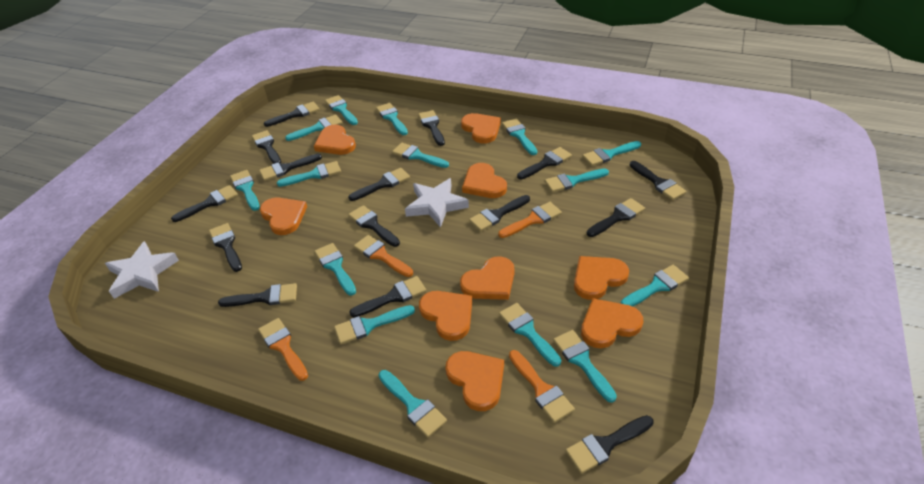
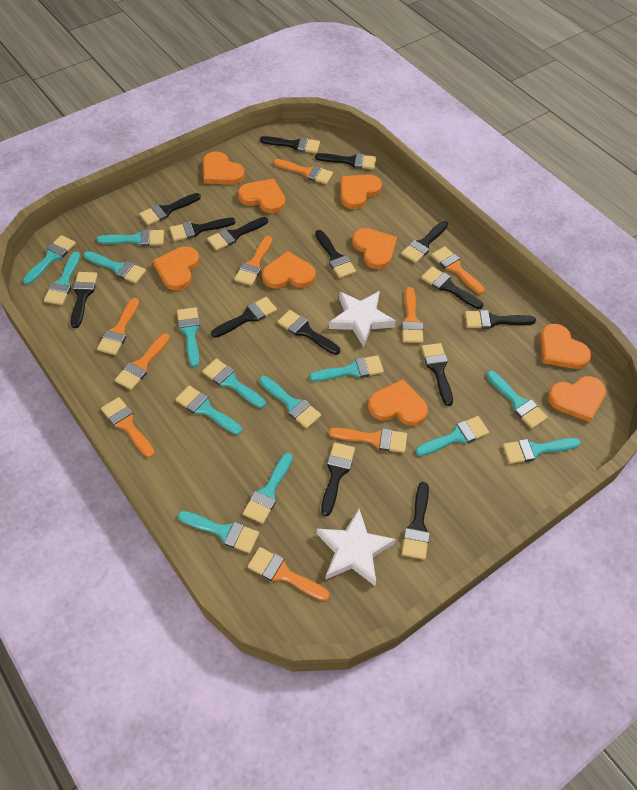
orange brush: 4 -> 9
turquoise brush: 15 -> 14

